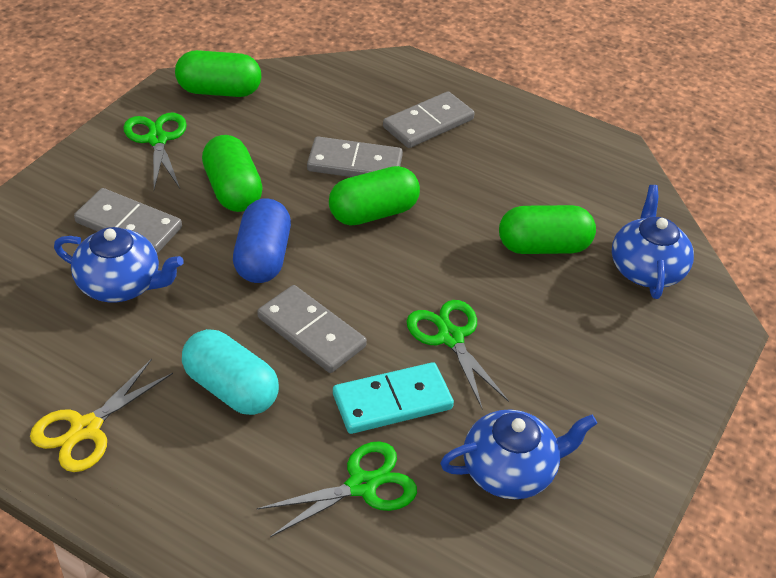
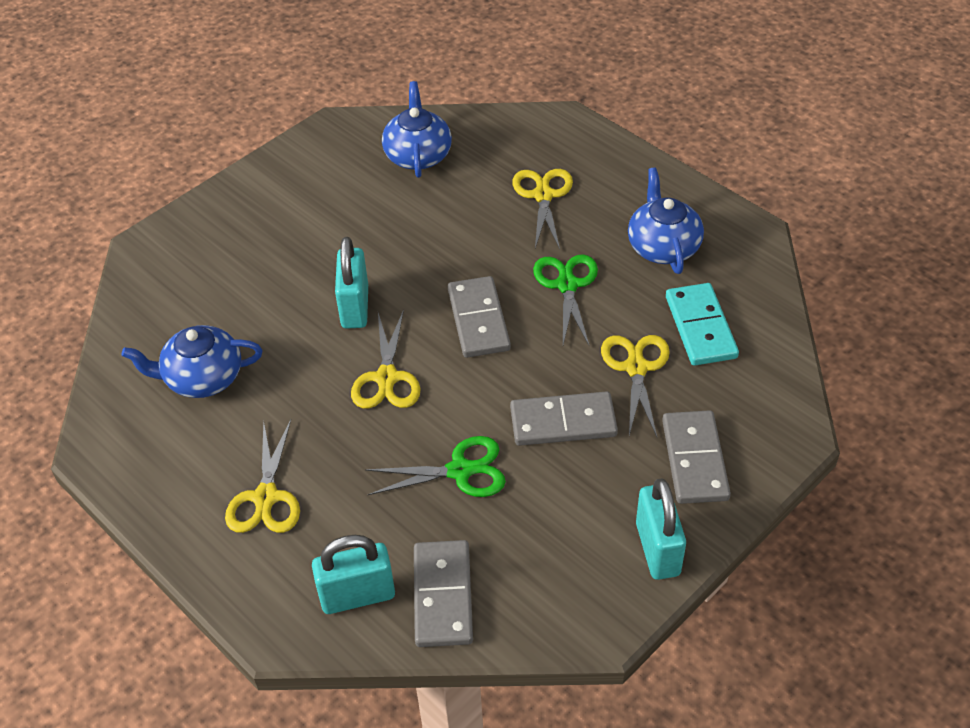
blue capsule: 1 -> 0
green capsule: 4 -> 0
green scissors: 3 -> 2
turquoise capsule: 1 -> 0
turquoise padlock: 0 -> 3
yellow scissors: 1 -> 4

